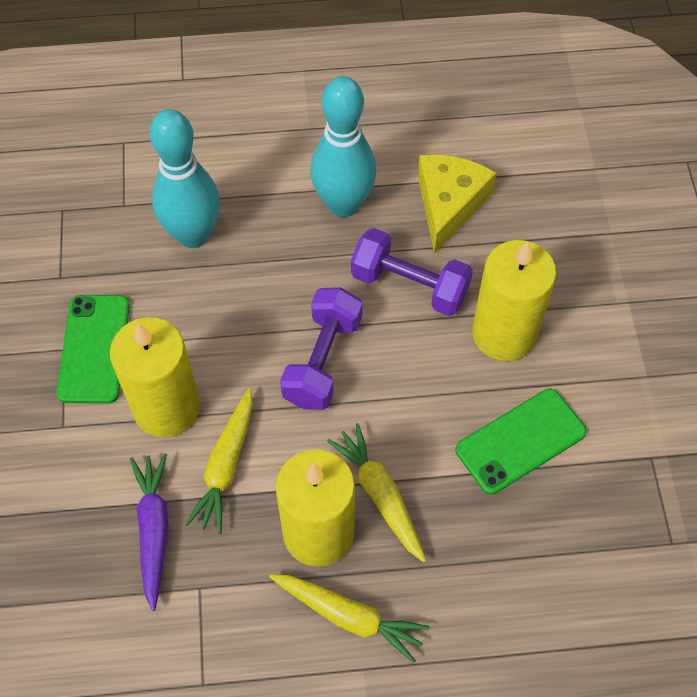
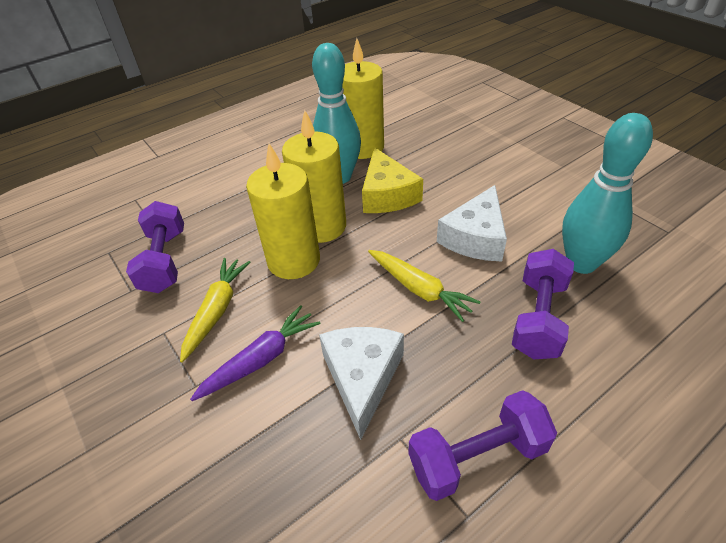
green phone: 2 -> 0
purple dumbbell: 2 -> 3
white cheese: 0 -> 2
yellow carrot: 3 -> 2

